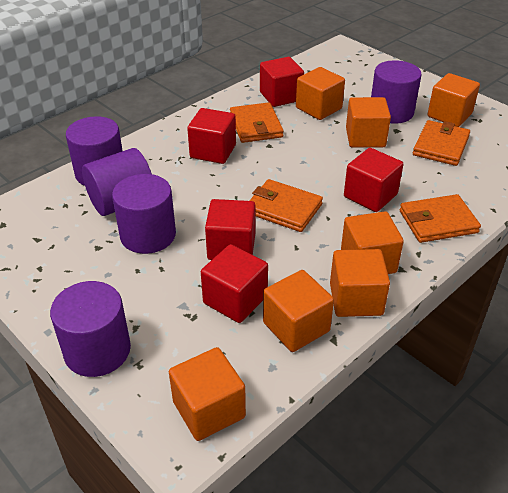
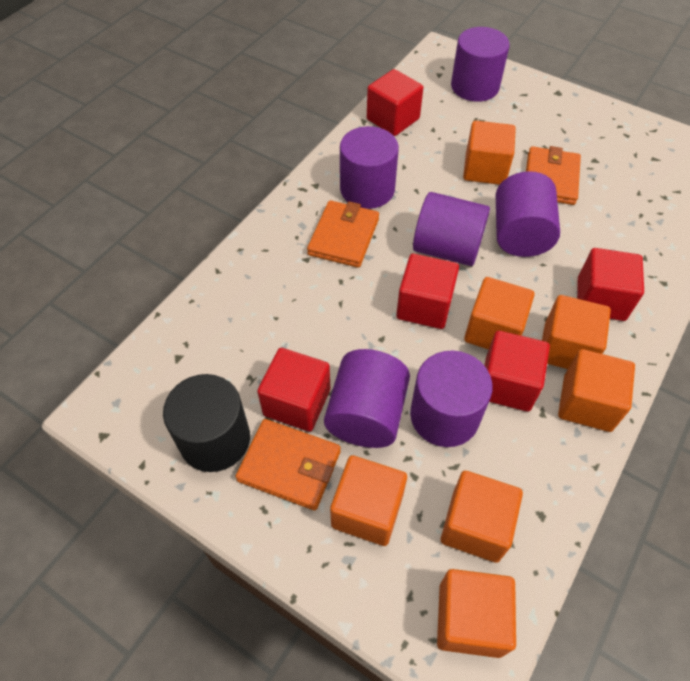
black cylinder: 0 -> 1
orange wallet: 4 -> 3
purple cylinder: 5 -> 6

